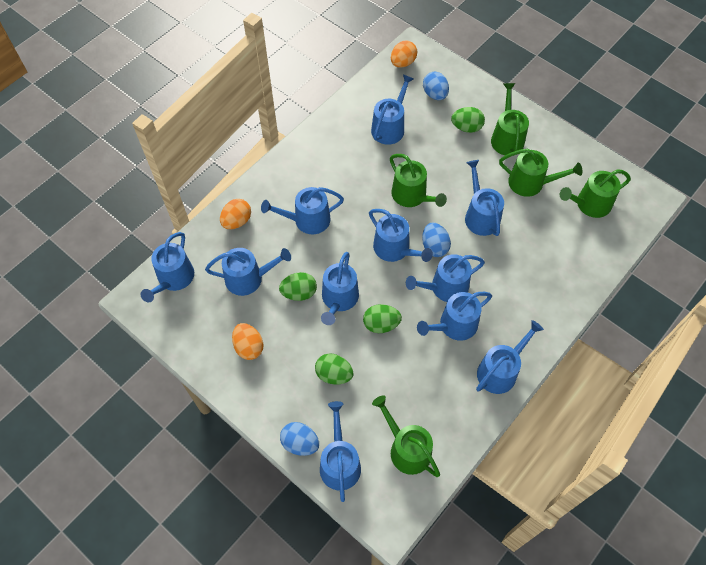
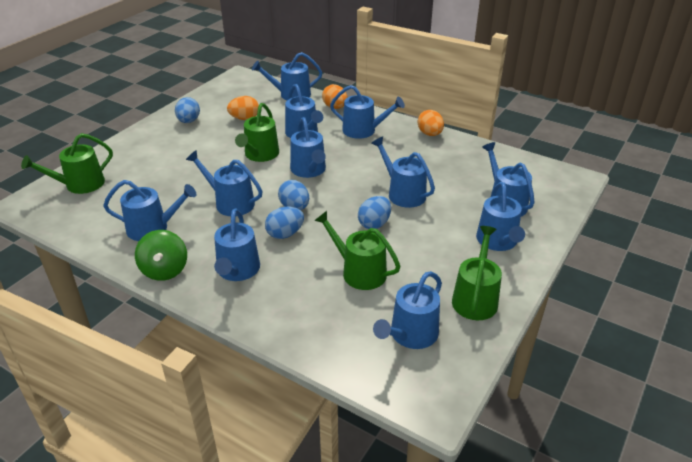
blue egg: 3 -> 4
green egg: 4 -> 0
green spinning top: 0 -> 1
green watering can: 5 -> 4

